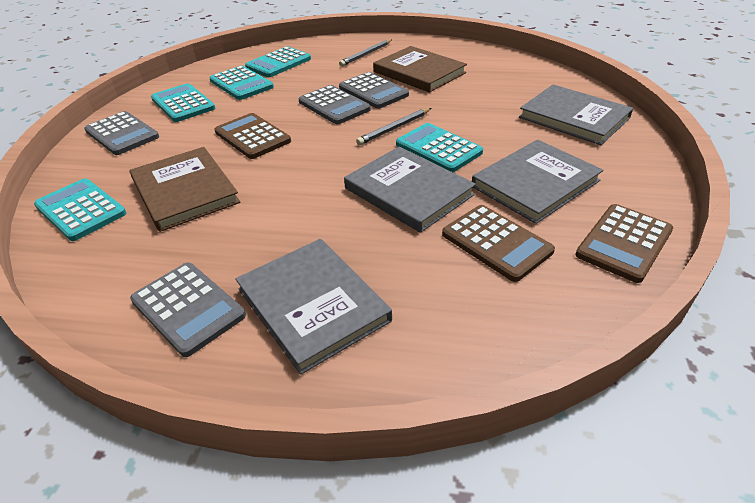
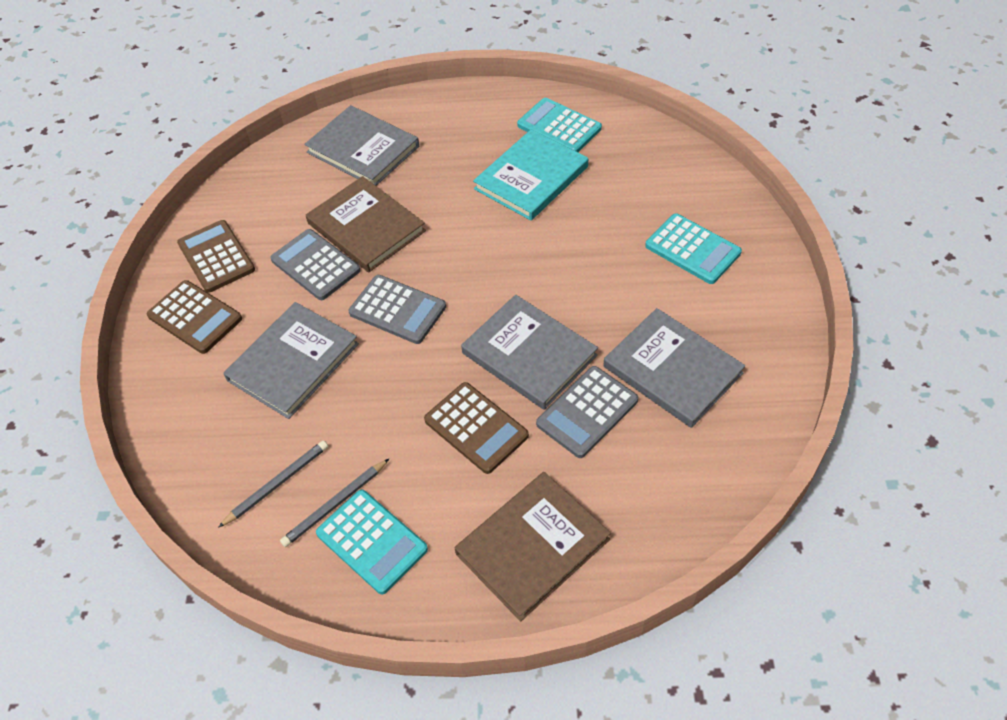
grey calculator: 4 -> 3
turquoise book: 0 -> 1
turquoise calculator: 5 -> 3

